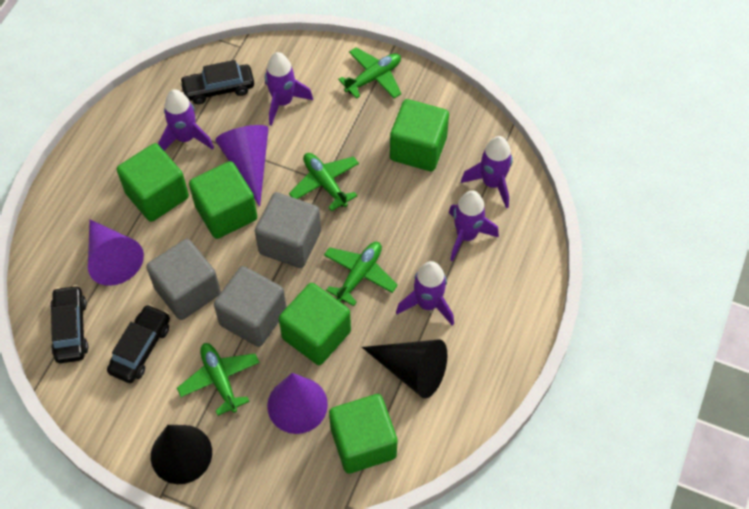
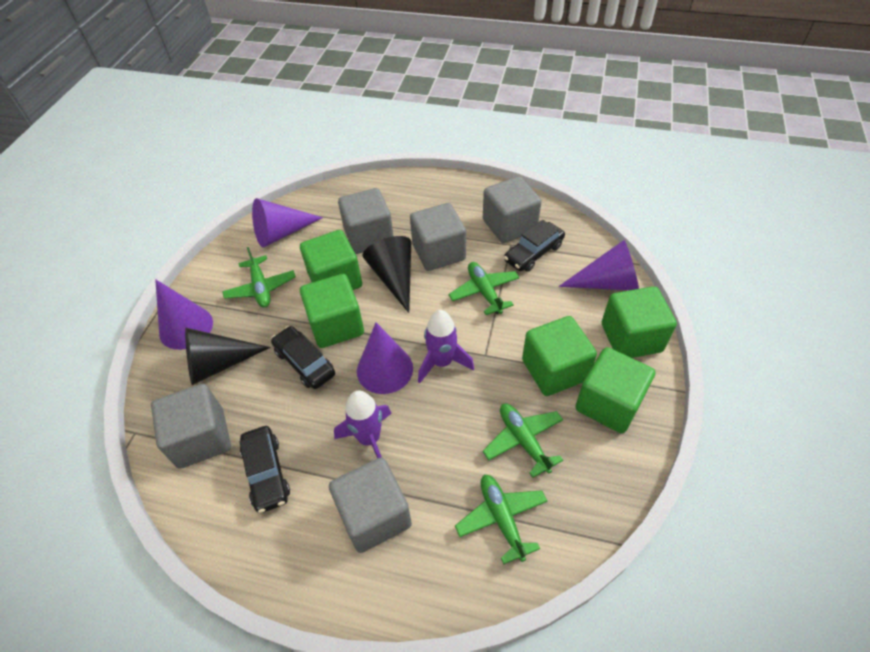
grey cube: 3 -> 5
purple cone: 3 -> 4
purple rocket: 5 -> 2

